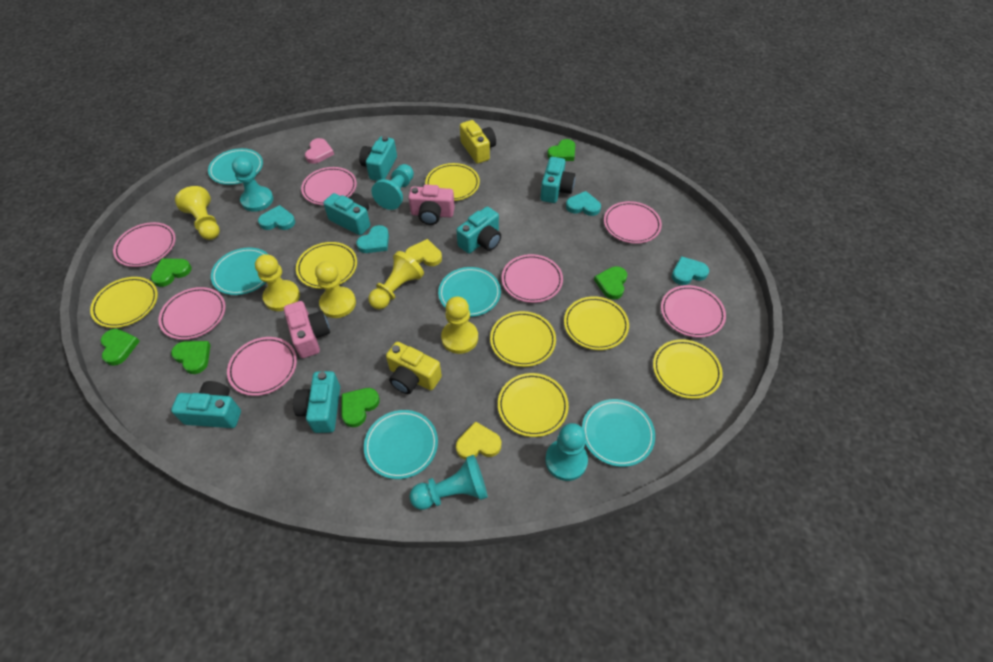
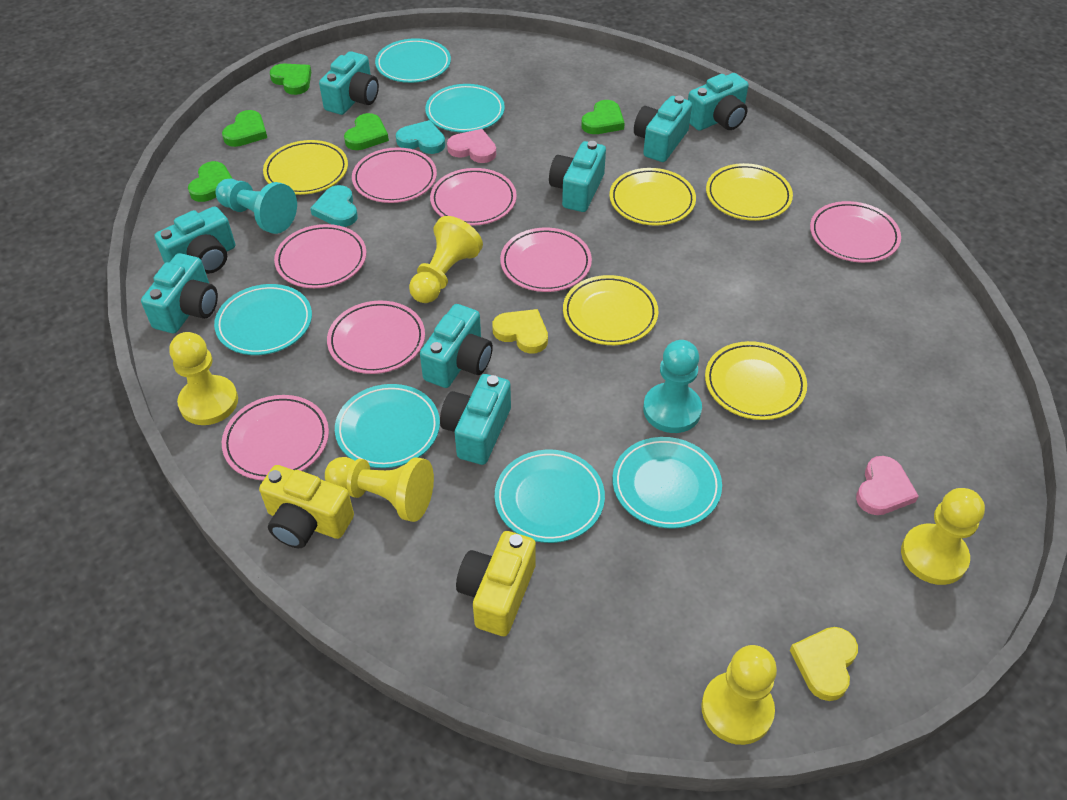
green heart: 6 -> 5
pink camera: 2 -> 0
pink heart: 1 -> 2
turquoise camera: 6 -> 8
turquoise heart: 4 -> 2
turquoise pawn: 4 -> 2
turquoise plate: 5 -> 6
yellow plate: 7 -> 5

